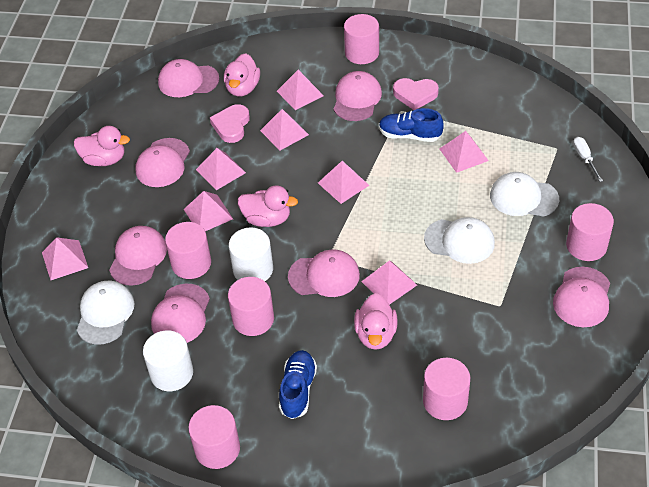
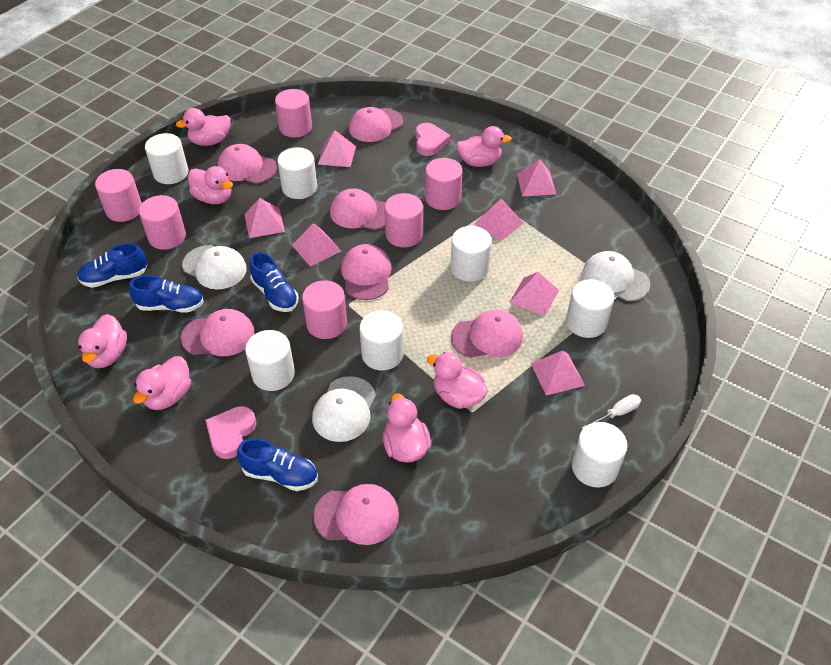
blue shoe: 2 -> 4
pink duck: 4 -> 7
pink pyramid: 8 -> 7
white cylinder: 2 -> 7

